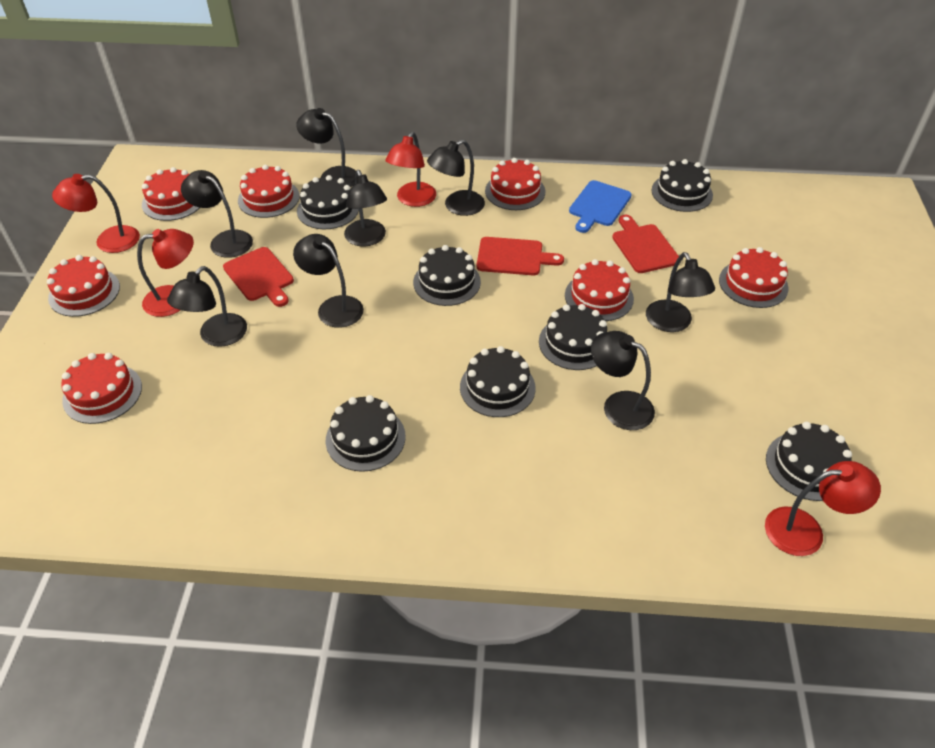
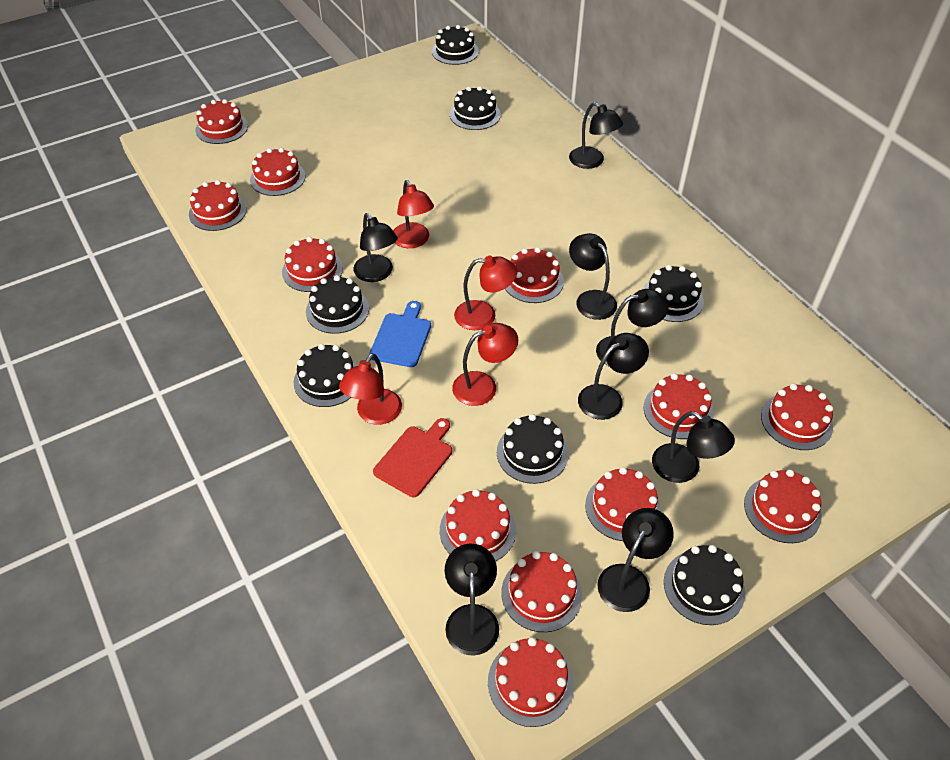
red cake: 7 -> 12
red cutting board: 3 -> 1

